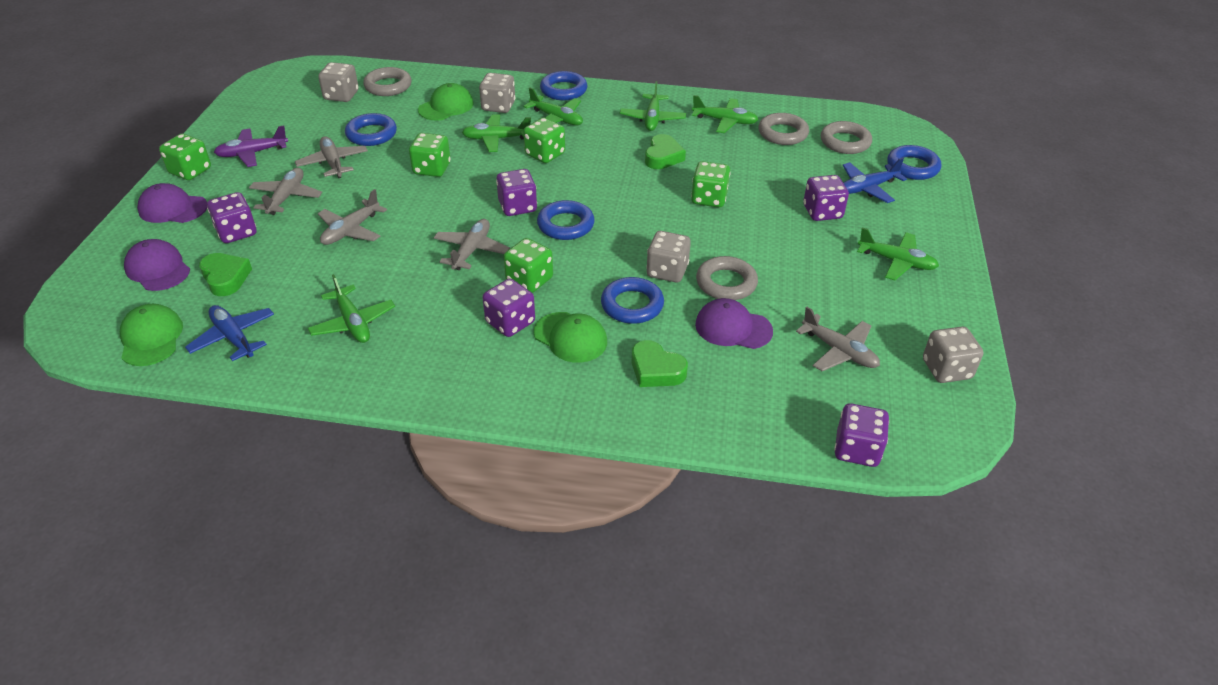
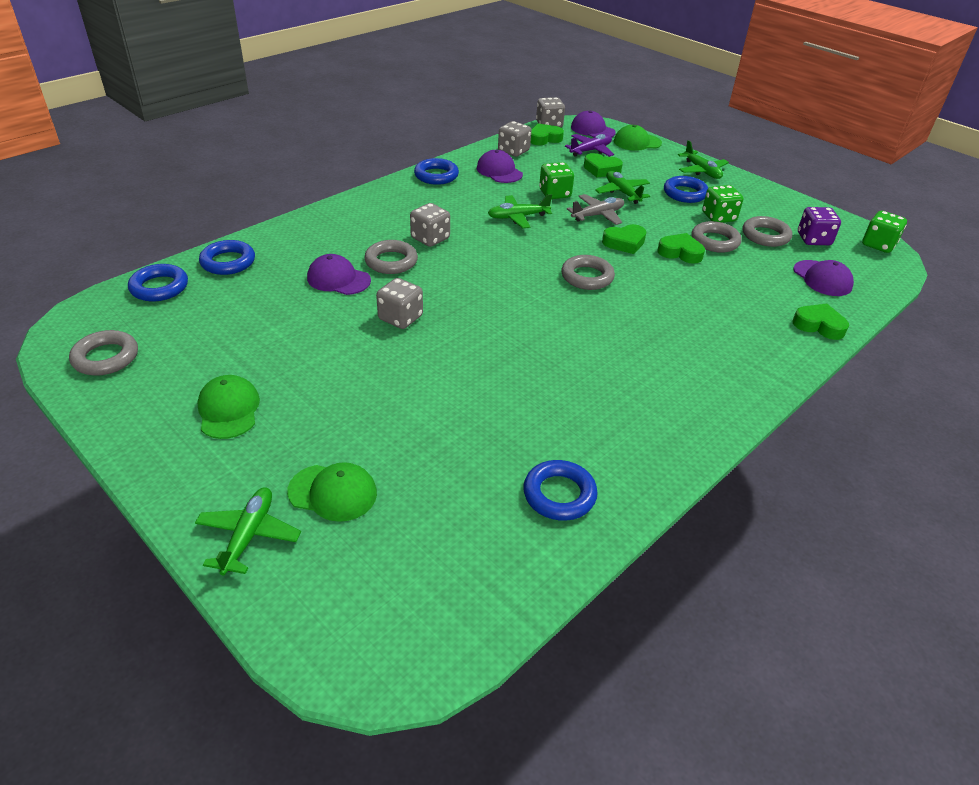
blue plane: 2 -> 0
green dice: 5 -> 3
green heart: 3 -> 5
green plane: 6 -> 4
grey plane: 5 -> 1
grey ring: 4 -> 5
purple cap: 3 -> 4
purple dice: 5 -> 1

